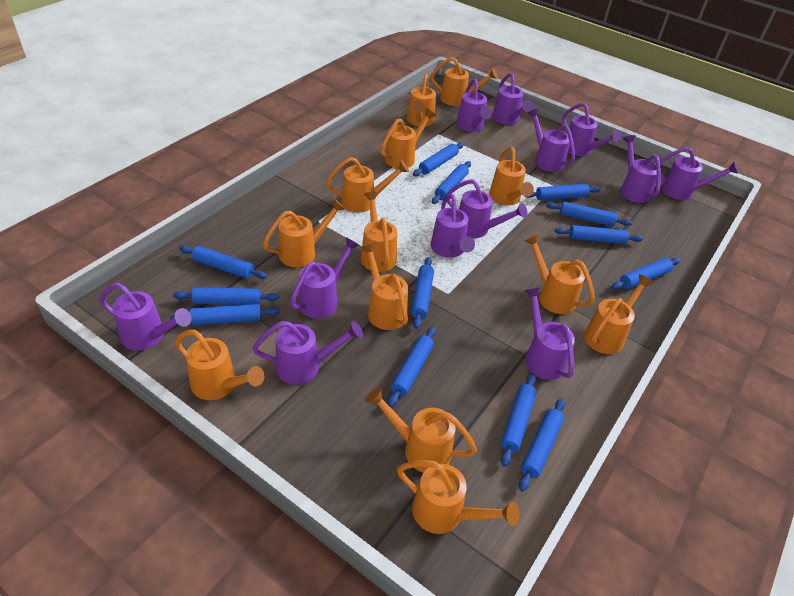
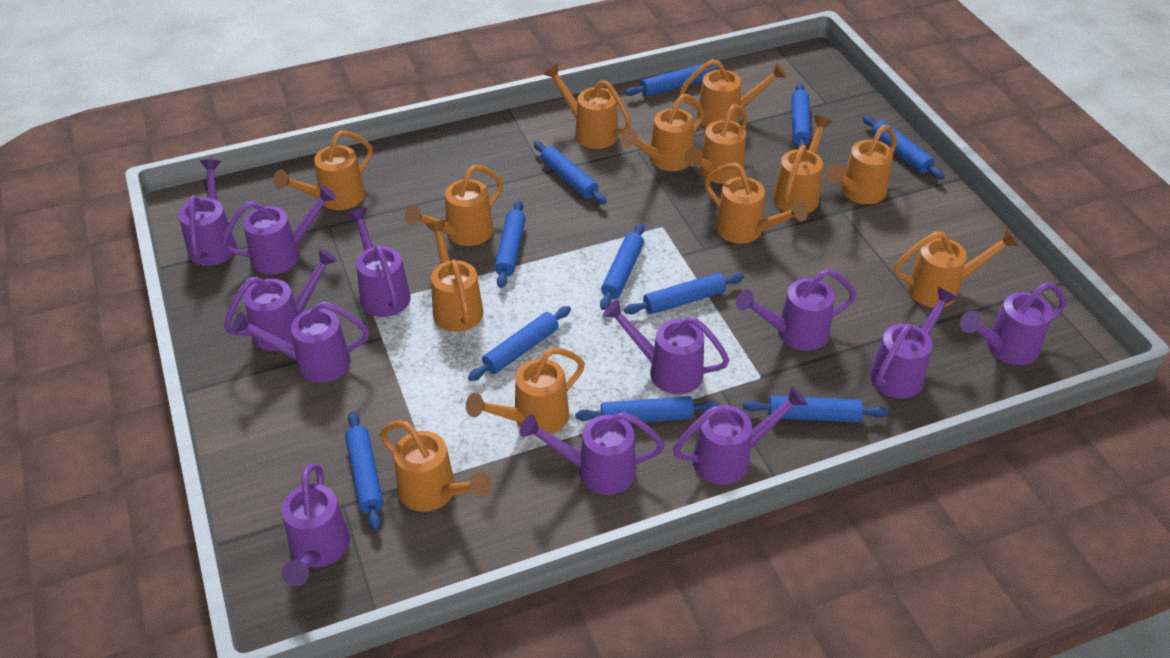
blue rolling pin: 13 -> 11

